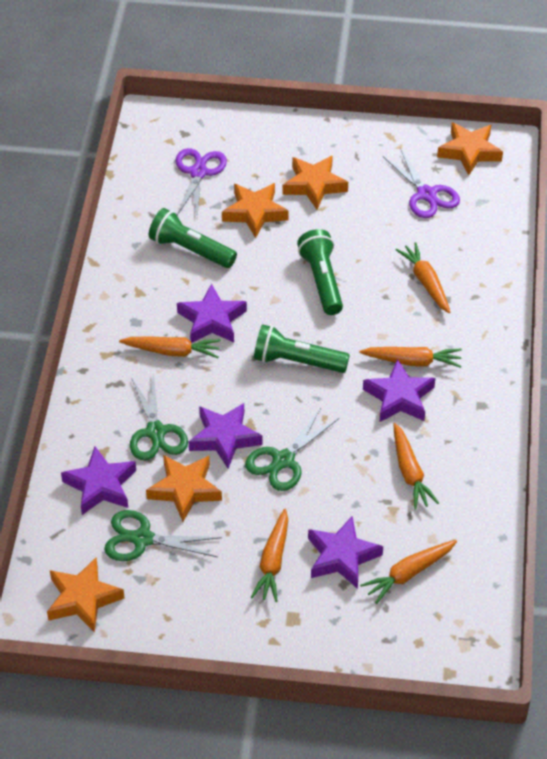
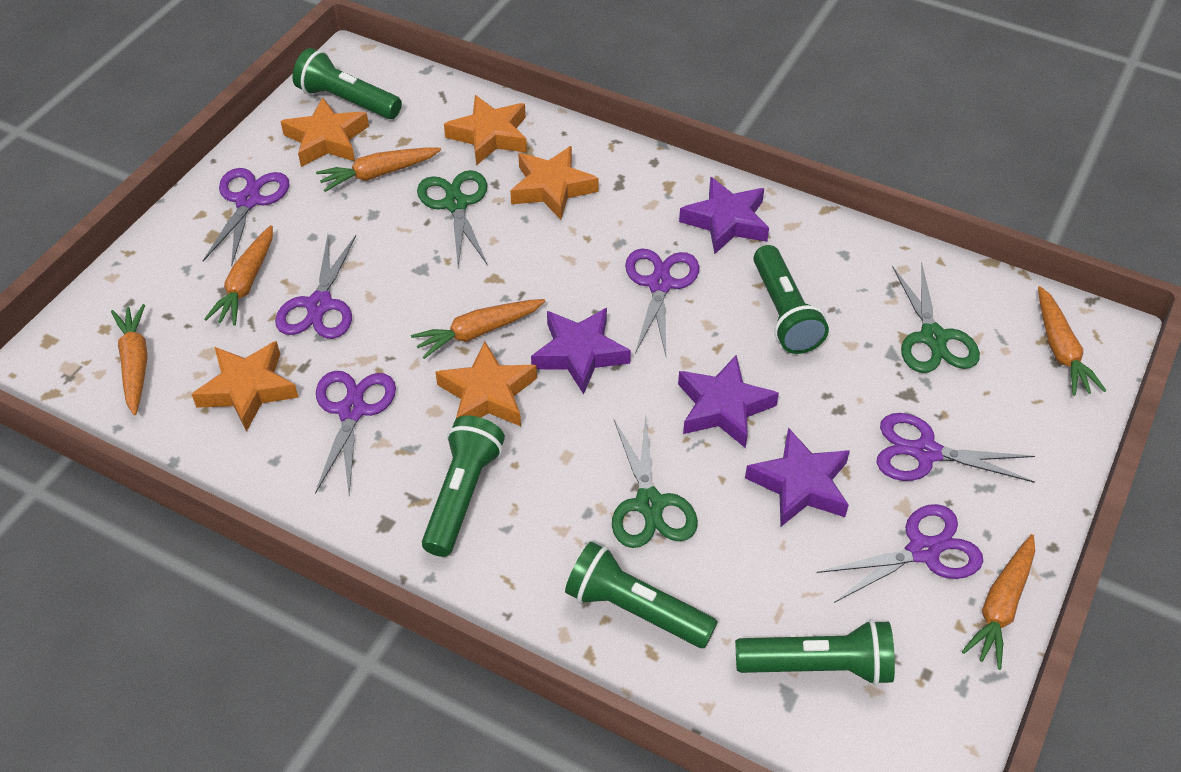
green flashlight: 3 -> 5
purple scissors: 2 -> 6
purple star: 5 -> 4

